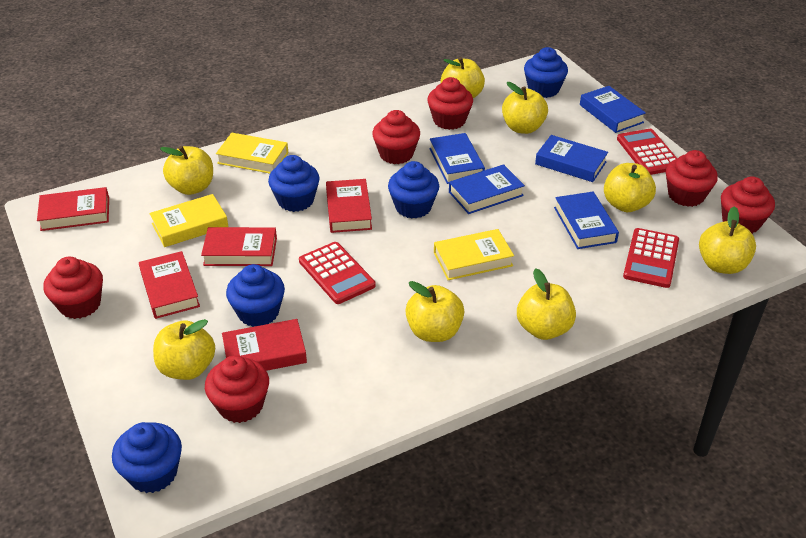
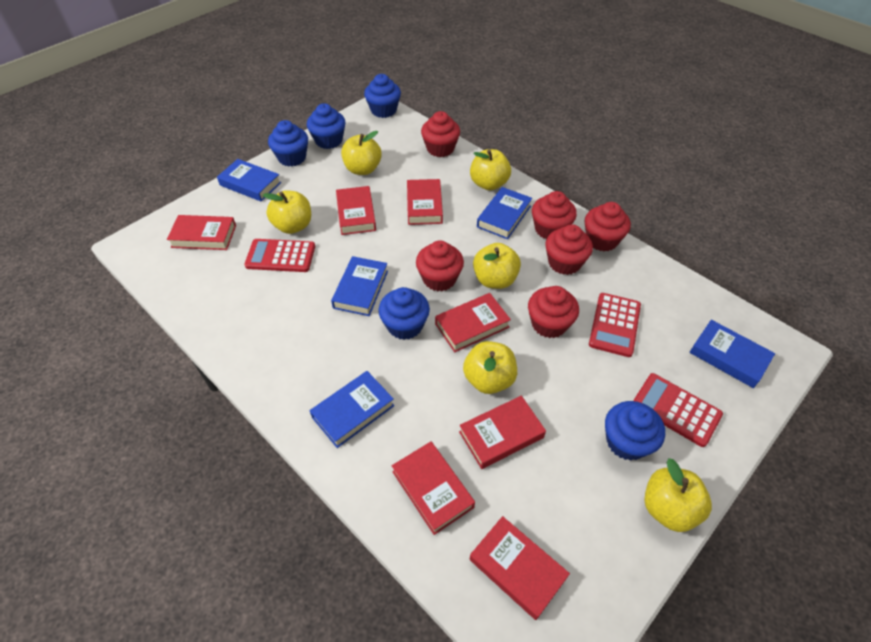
red book: 5 -> 7
yellow apple: 8 -> 6
yellow book: 3 -> 0

